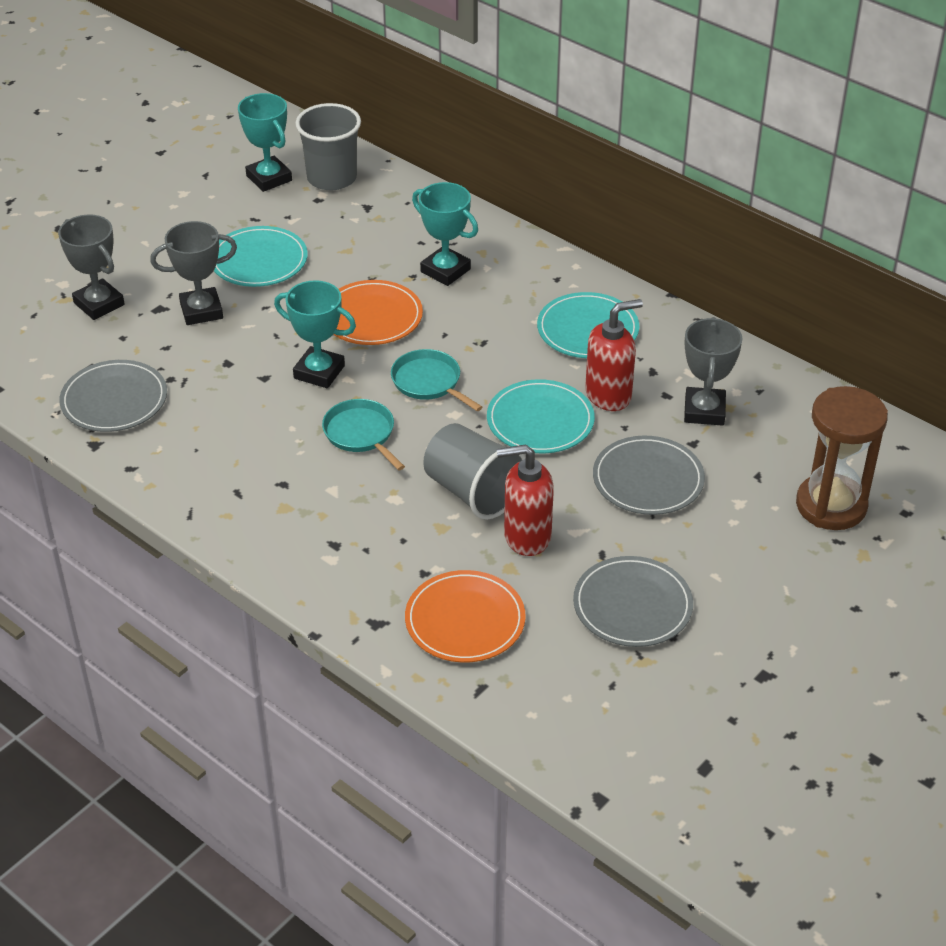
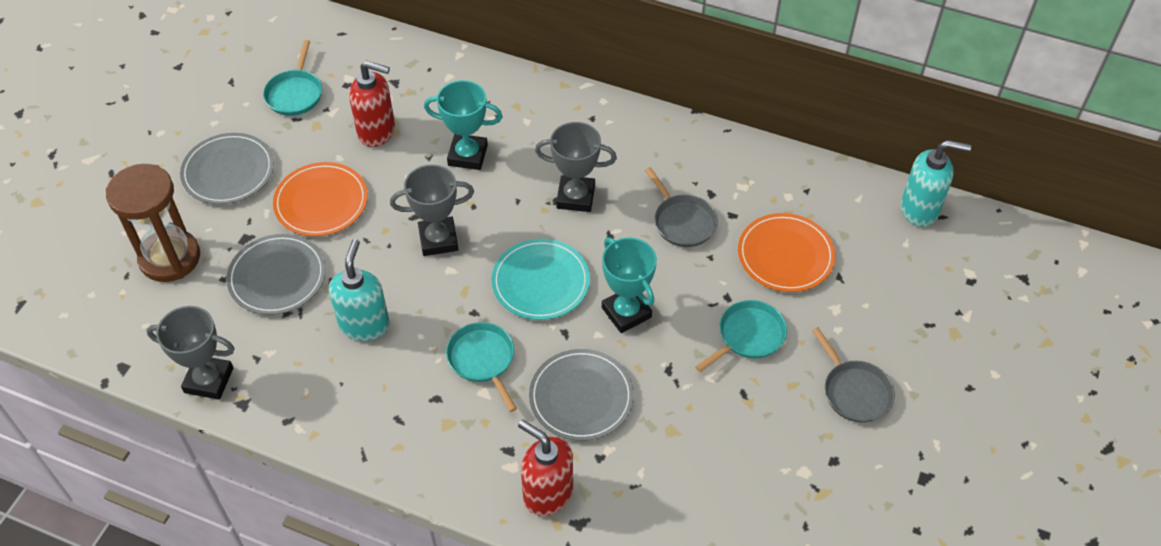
grey cup: 2 -> 0
grey pan: 0 -> 2
turquoise pan: 2 -> 3
turquoise plate: 3 -> 1
turquoise soap dispenser: 0 -> 2
turquoise trophy: 3 -> 2

